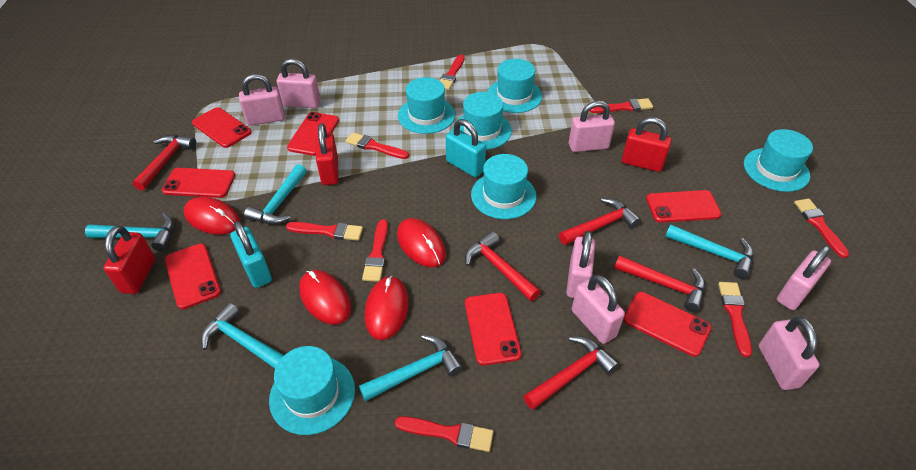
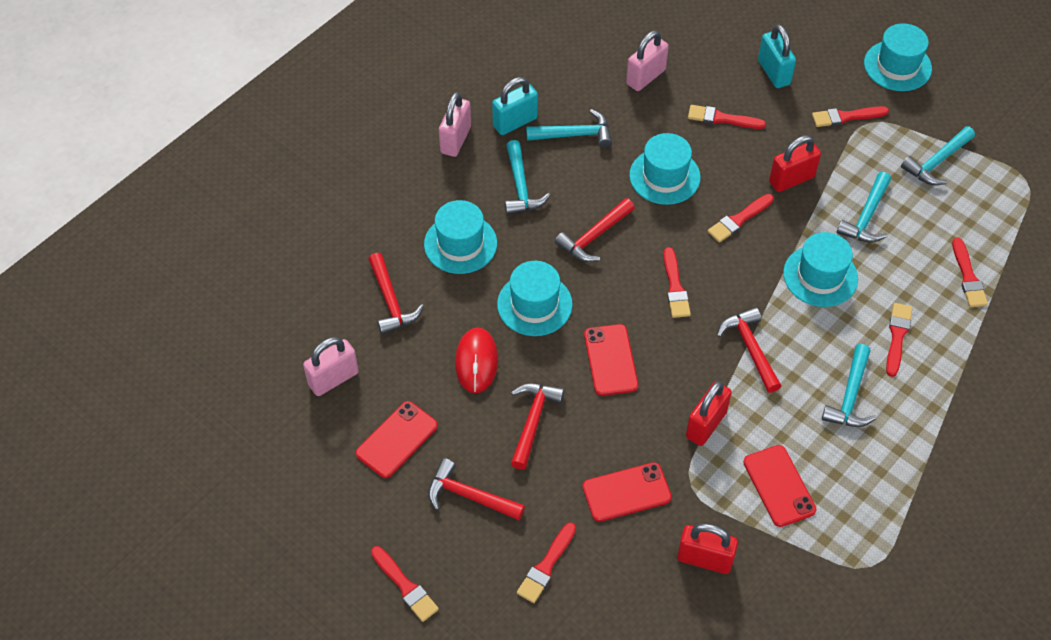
pink padlock: 7 -> 3
red mouse: 4 -> 1
red phone: 7 -> 4
turquoise hat: 6 -> 5

